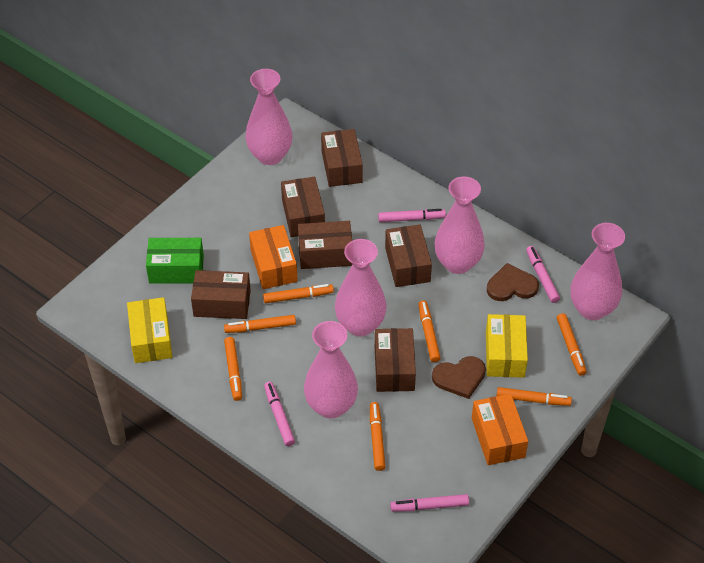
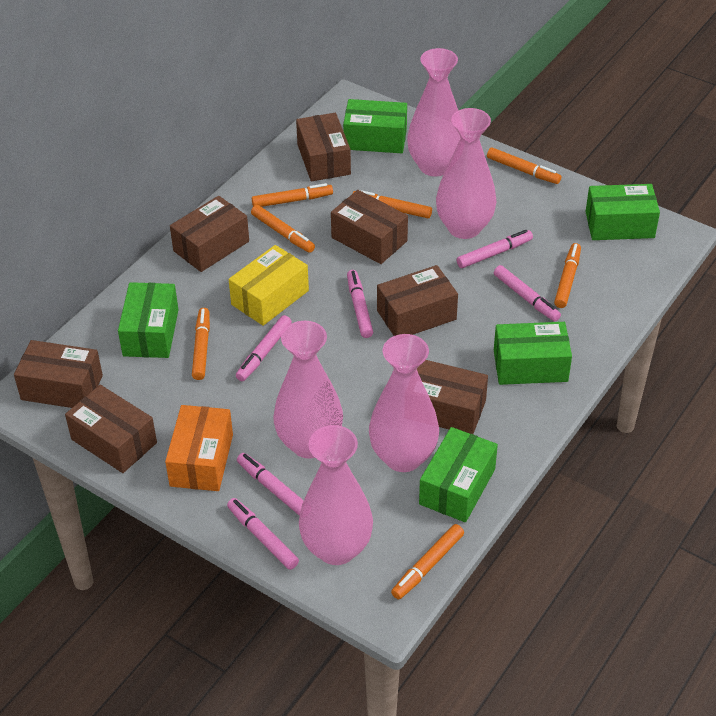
brown box: 6 -> 7
brown heart: 2 -> 0
green box: 1 -> 5
orange box: 2 -> 1
pink marker: 4 -> 6
yellow box: 2 -> 1

